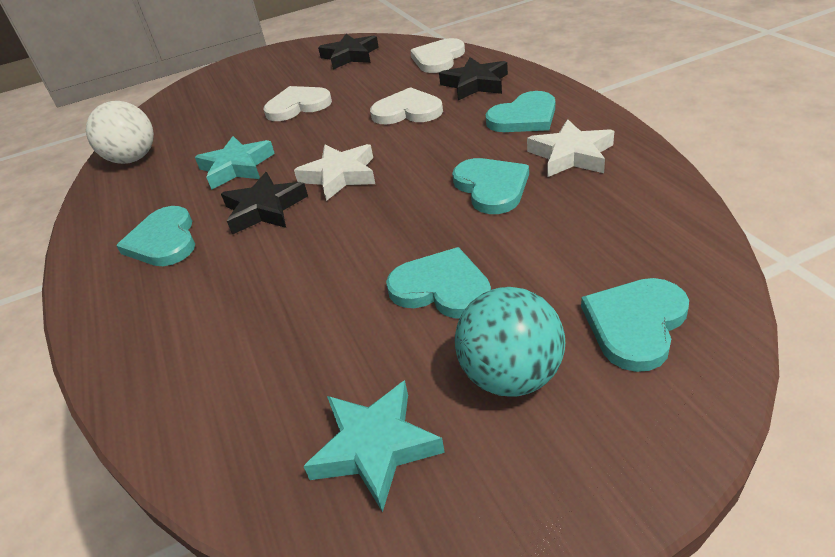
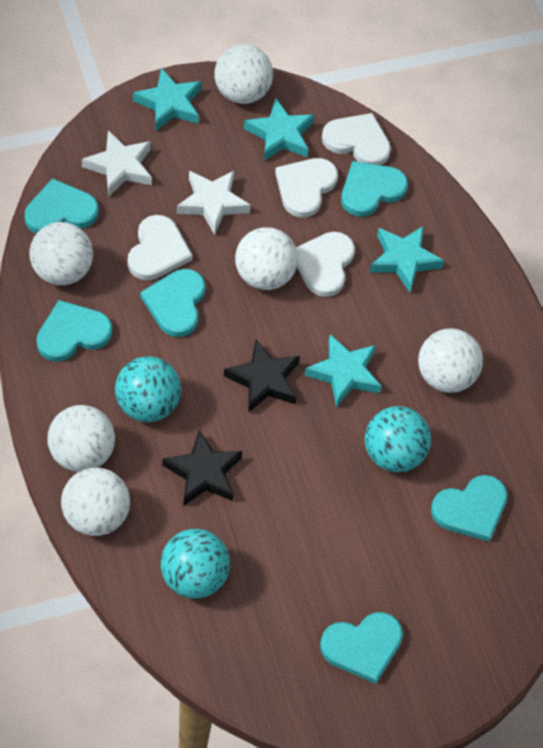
black star: 3 -> 2
turquoise ball: 1 -> 3
turquoise heart: 5 -> 6
turquoise star: 2 -> 4
white ball: 1 -> 6
white heart: 3 -> 4

